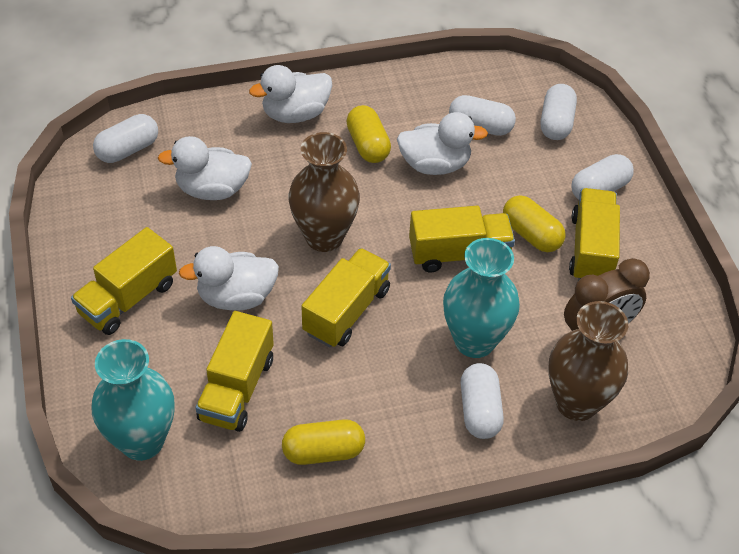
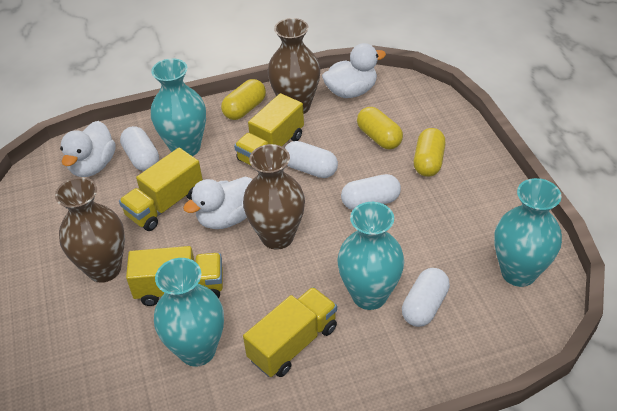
brown clock: 1 -> 0
brown vase: 2 -> 3
turquoise vase: 2 -> 4
white capsule: 5 -> 4
white duck: 4 -> 3
yellow truck: 5 -> 4

